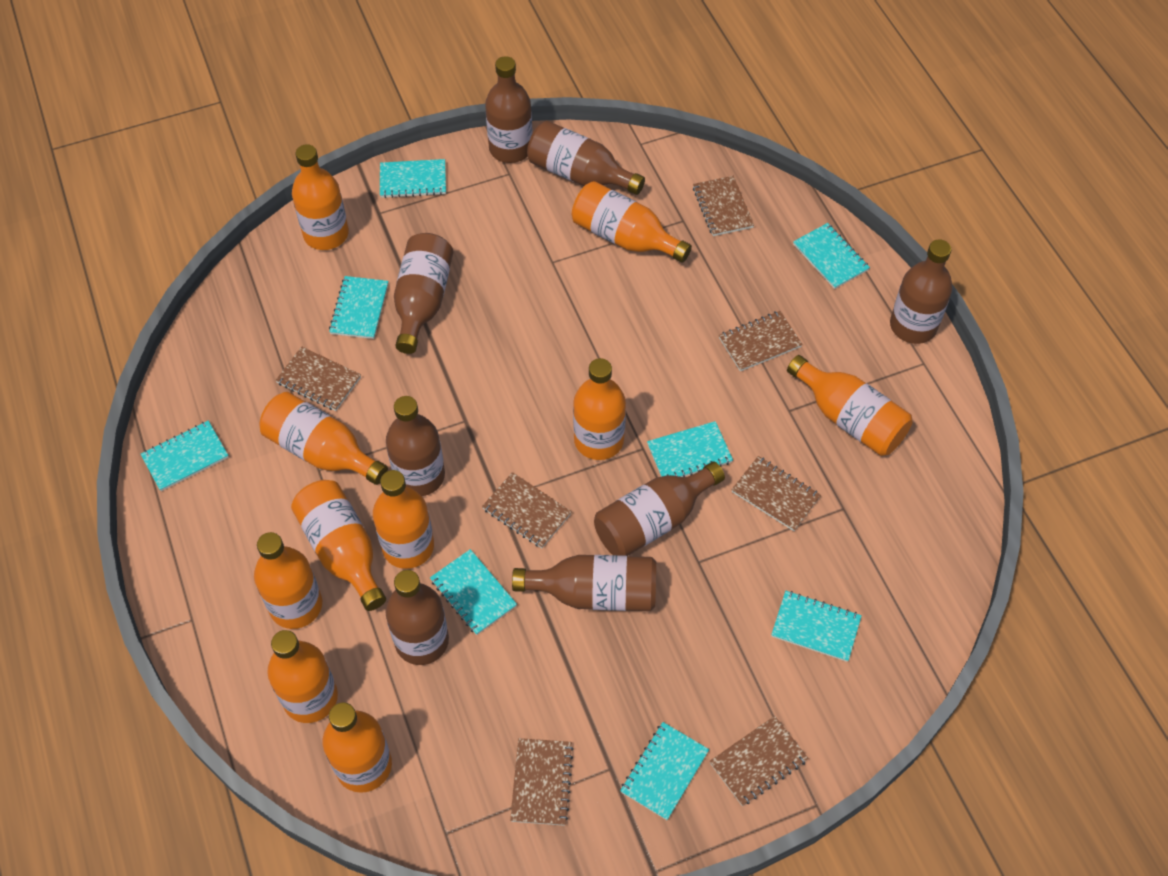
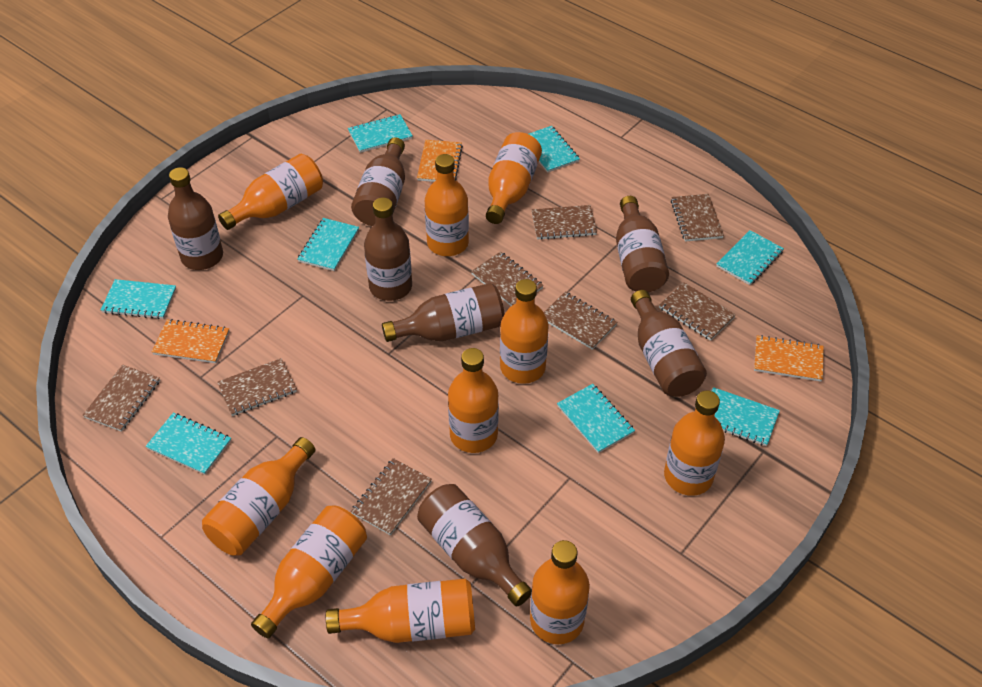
brown bottle: 8 -> 7
brown notebook: 7 -> 8
orange notebook: 0 -> 3

